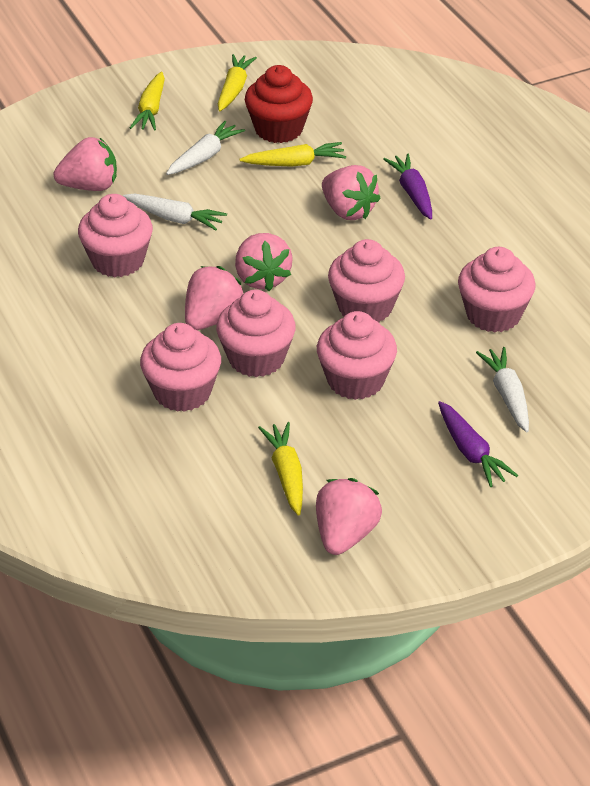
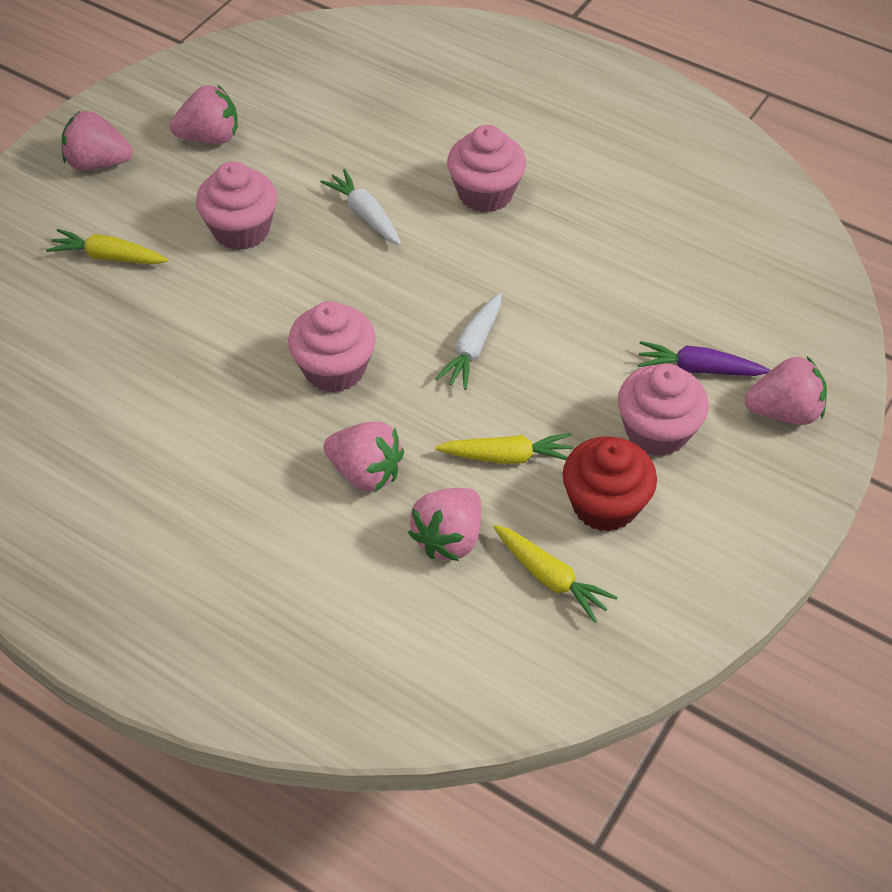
pink cupcake: 6 -> 4
purple carrot: 2 -> 1
white carrot: 3 -> 2
yellow carrot: 4 -> 3

